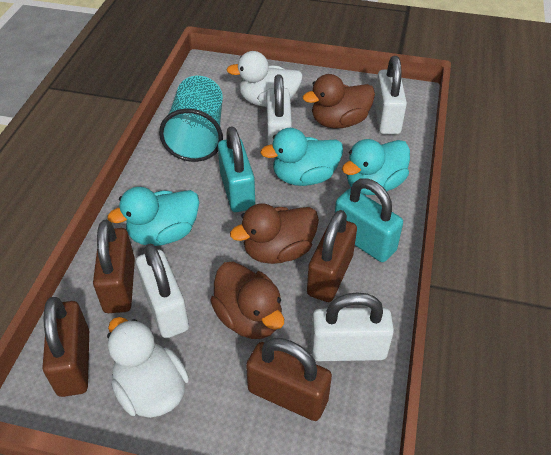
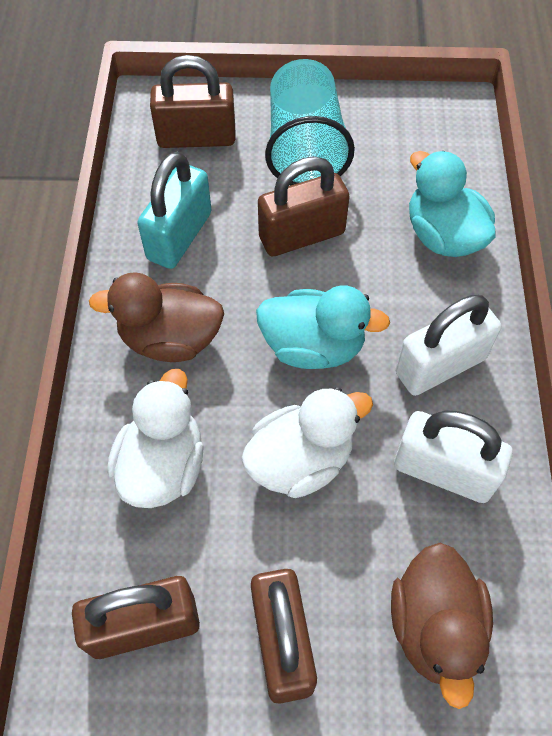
brown duck: 3 -> 2
turquoise duck: 3 -> 2
turquoise padlock: 2 -> 1
white padlock: 4 -> 2

